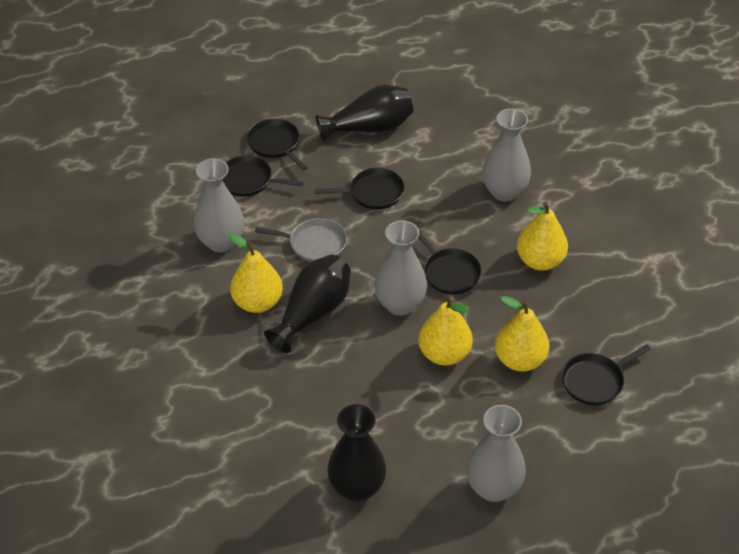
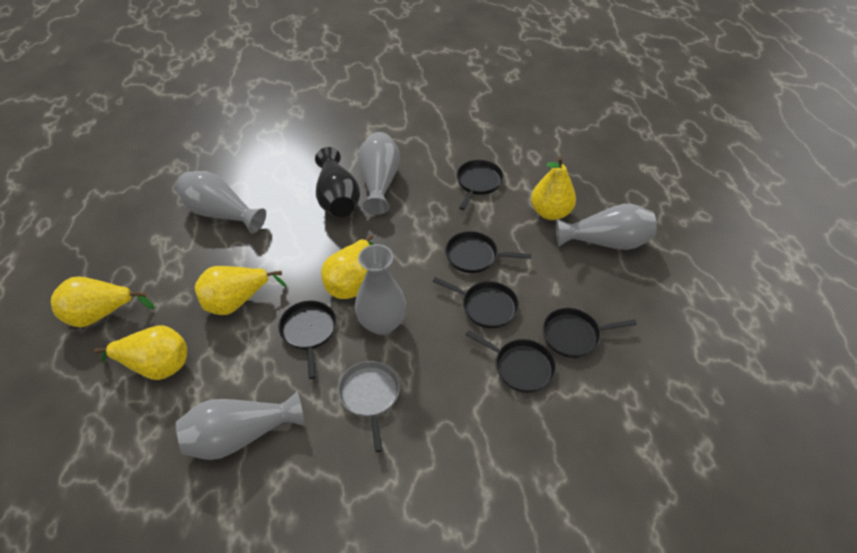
black pan: 5 -> 6
black vase: 3 -> 1
grey vase: 4 -> 5
yellow pear: 4 -> 5

